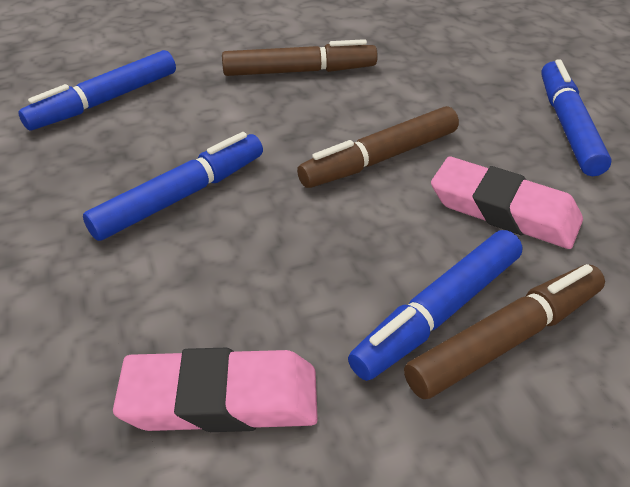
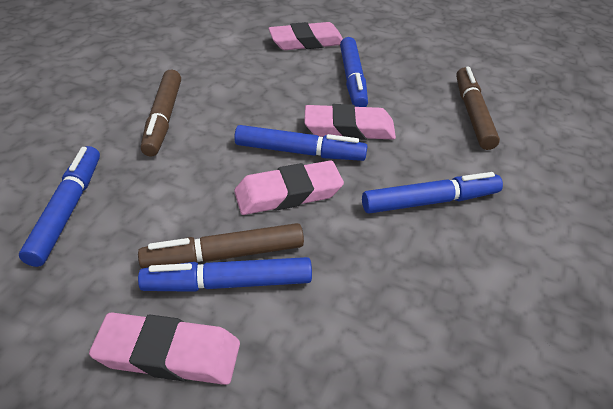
blue marker: 4 -> 5
pink eraser: 2 -> 4

